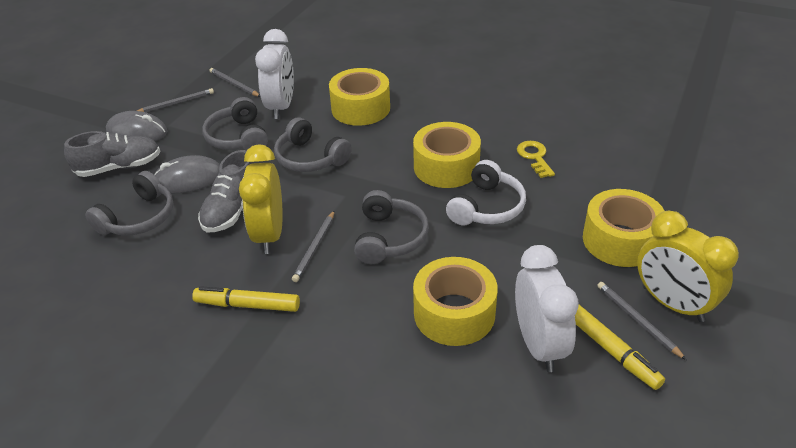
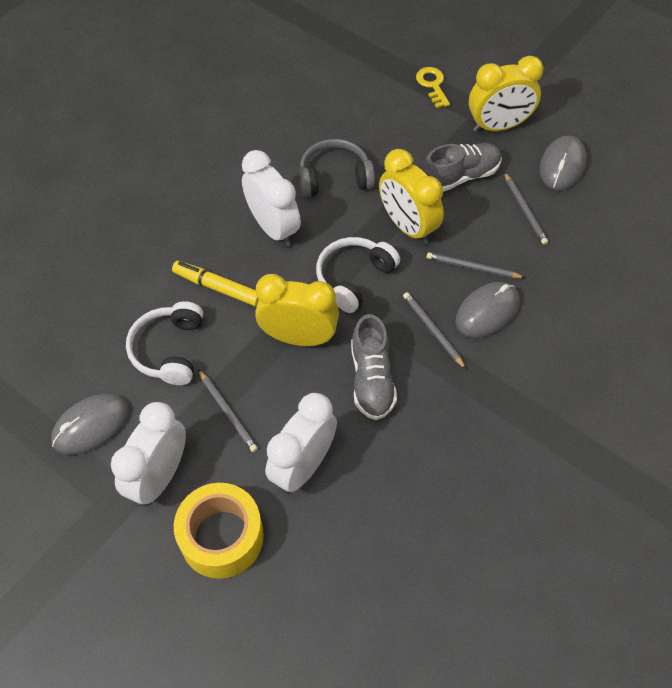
grey headphones: 4 -> 1
grey mouse: 2 -> 3
white clock: 2 -> 3
white headphones: 1 -> 2
yellow clock: 2 -> 3
yellow marker: 2 -> 1
yellow tape: 4 -> 1

